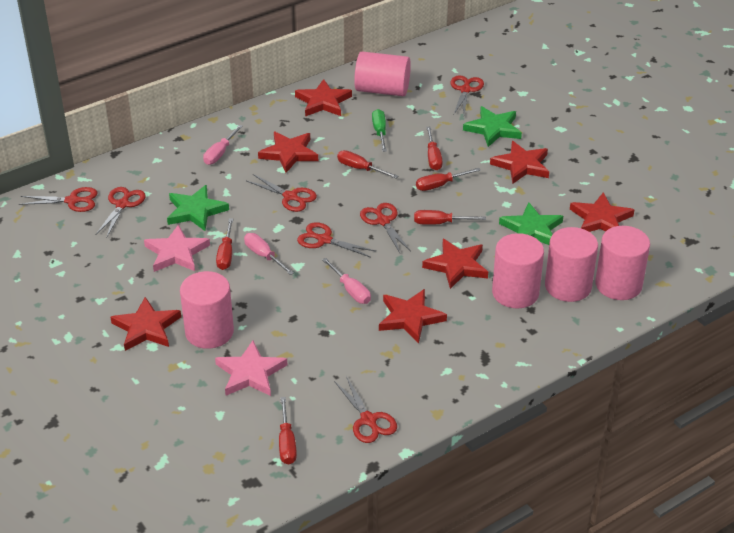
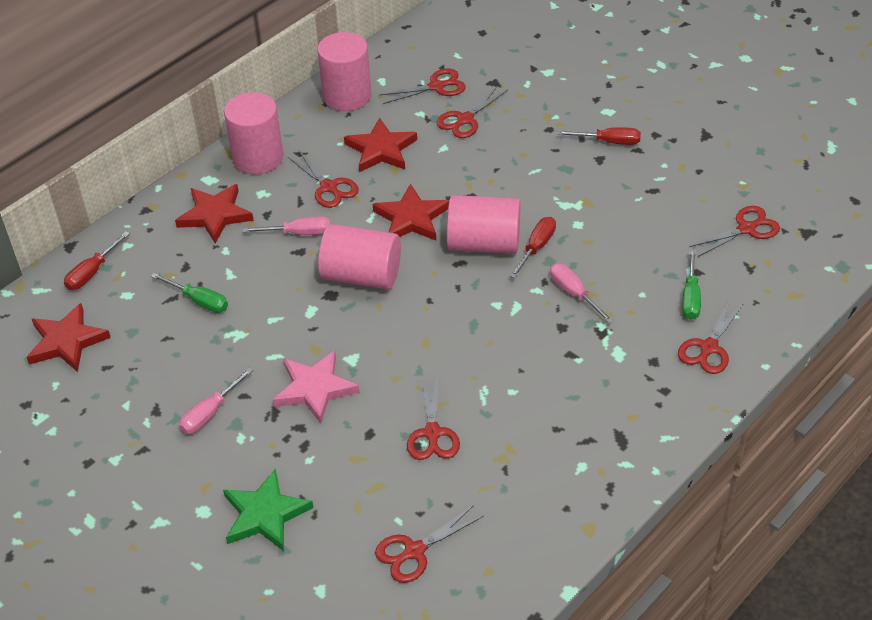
green screwdriver: 1 -> 2
green star: 3 -> 1
pink cylinder: 5 -> 4
pink star: 2 -> 1
red screwdriver: 6 -> 3
red star: 7 -> 4

